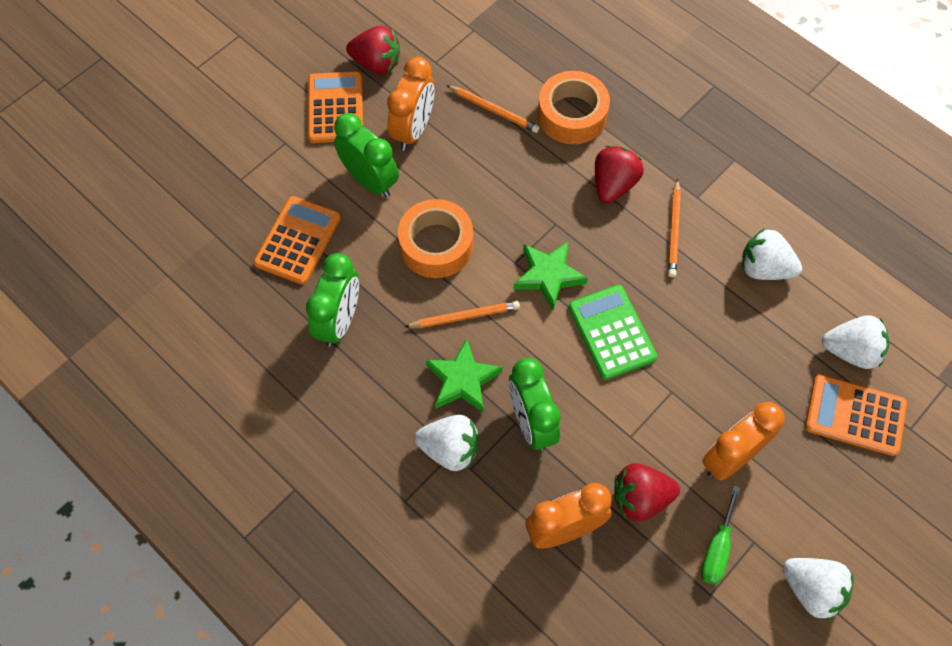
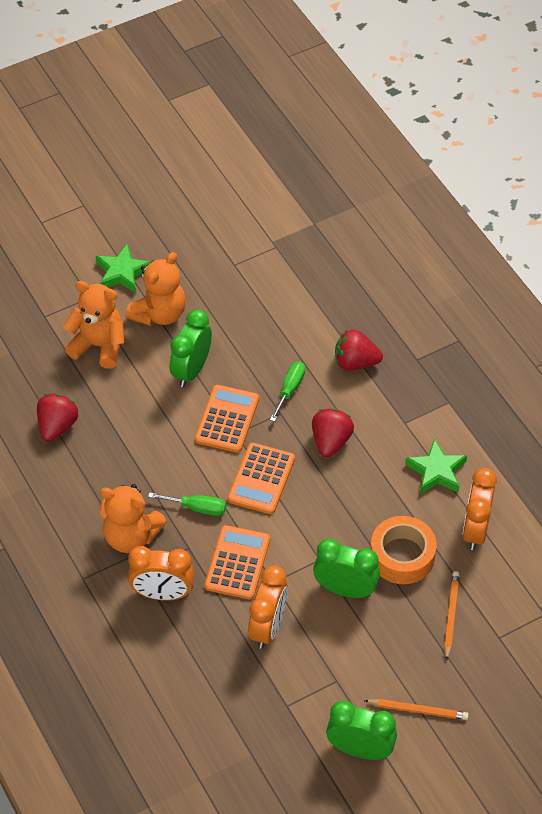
green calculator: 1 -> 0
green screwdriver: 1 -> 2
orange pencil: 3 -> 2
orange tape: 2 -> 1
orange teddy bear: 0 -> 3
white strawberry: 4 -> 0

